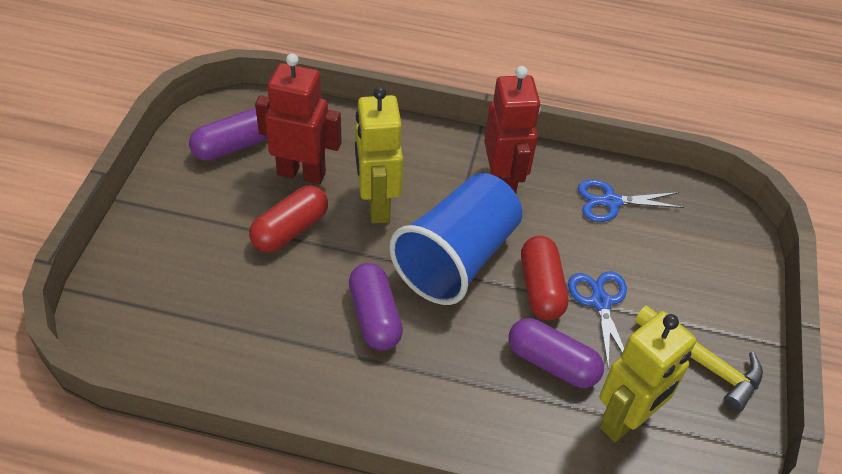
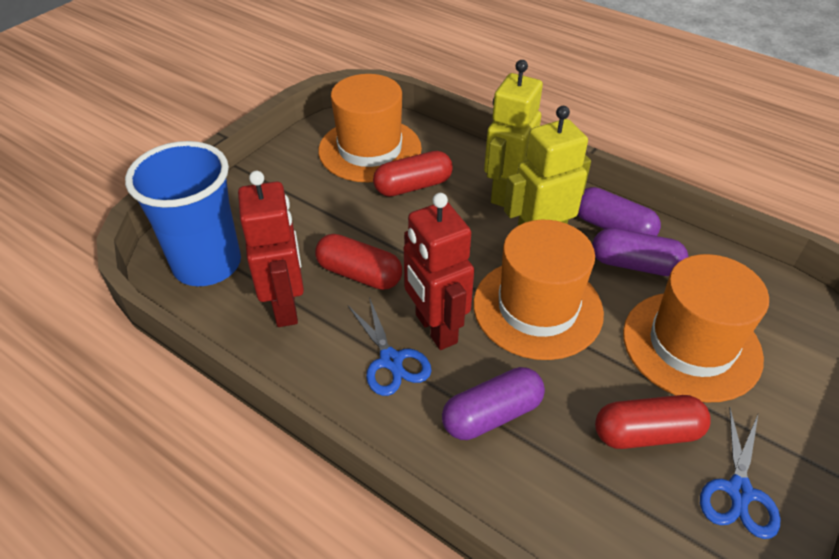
orange hat: 0 -> 3
red capsule: 2 -> 3
yellow hammer: 1 -> 0

